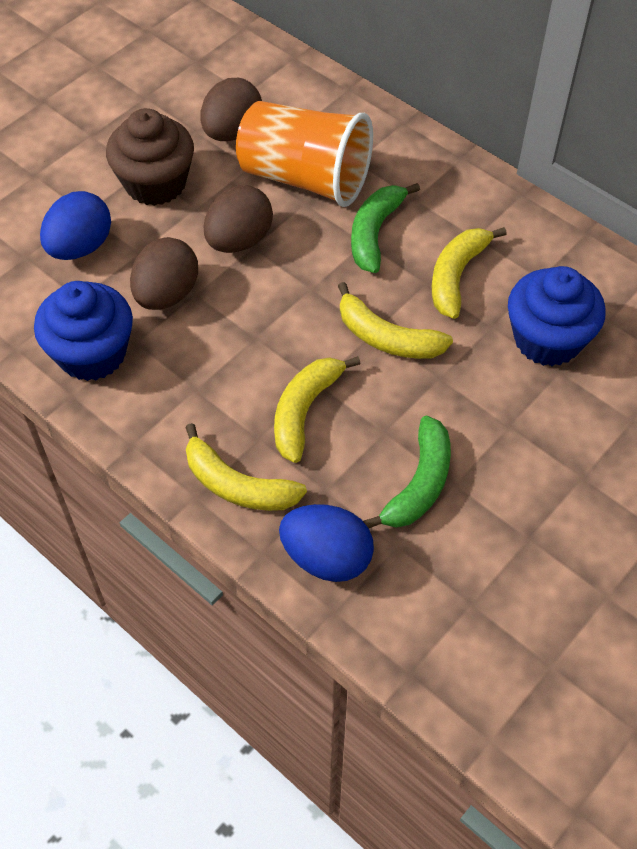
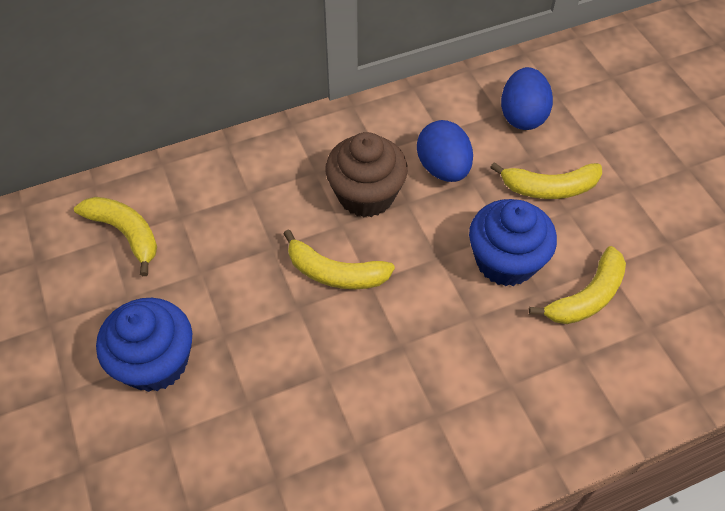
brown egg: 3 -> 0
green banana: 2 -> 0
orange cup: 1 -> 0

